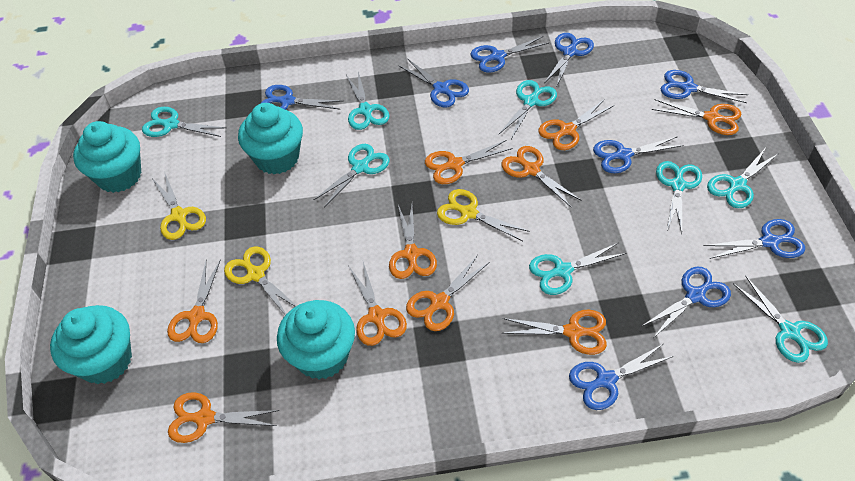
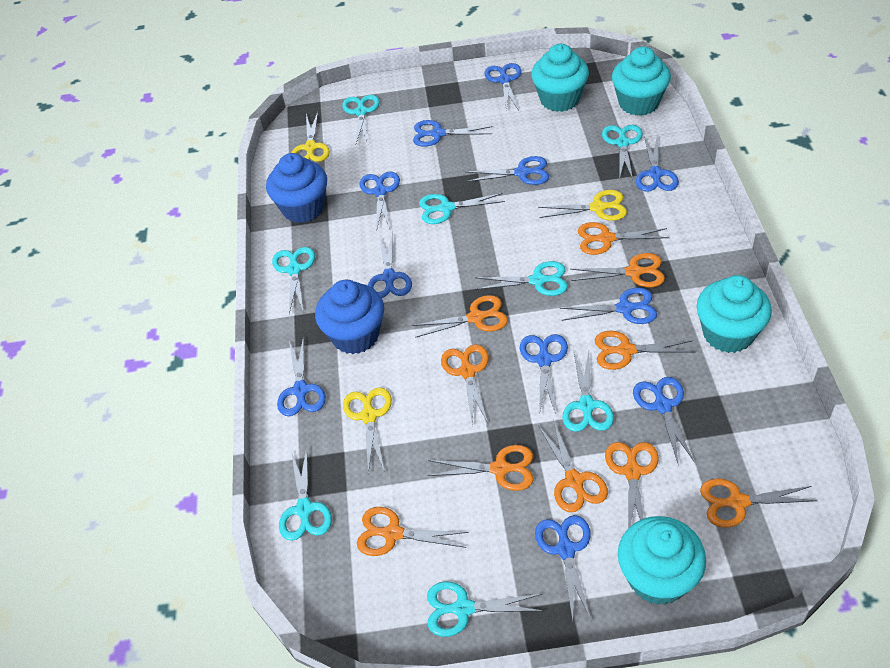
blue cupcake: 0 -> 2
blue scissors: 9 -> 11

